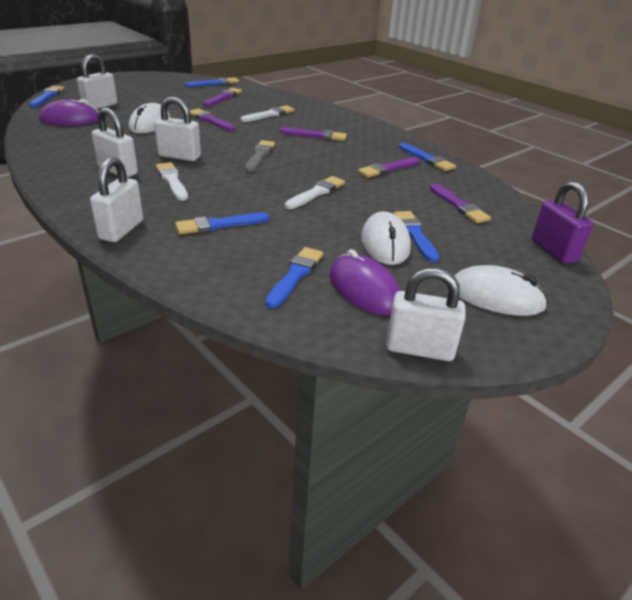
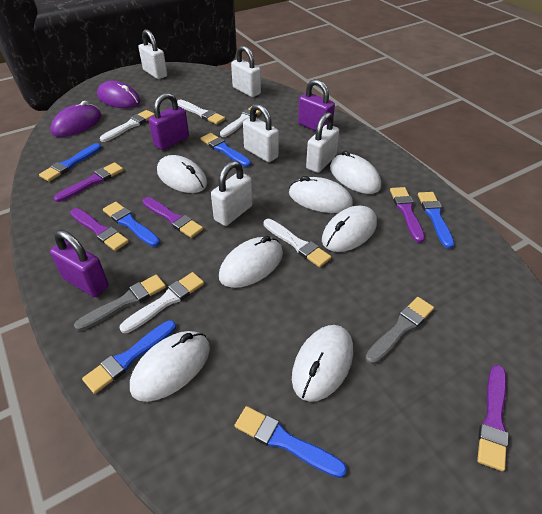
grey brush: 1 -> 2
purple padlock: 1 -> 3
white brush: 3 -> 5
white mouse: 3 -> 7

